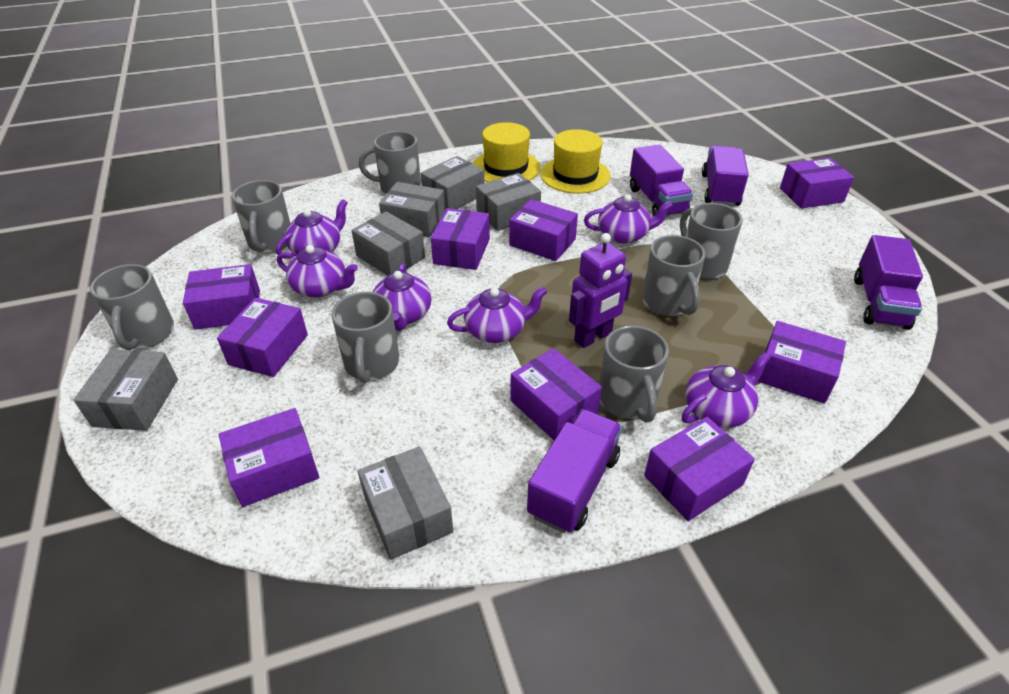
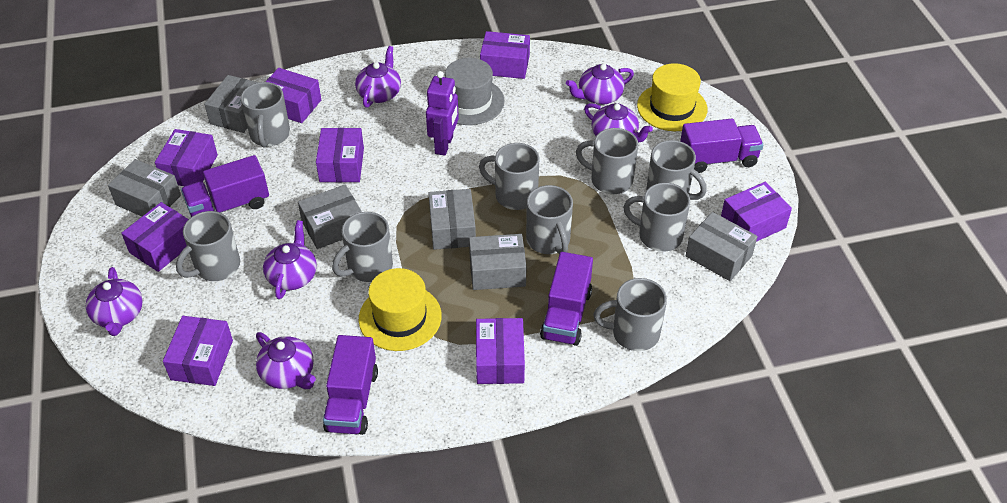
grey hat: 0 -> 1
grey mug: 7 -> 9
purple box: 9 -> 8

